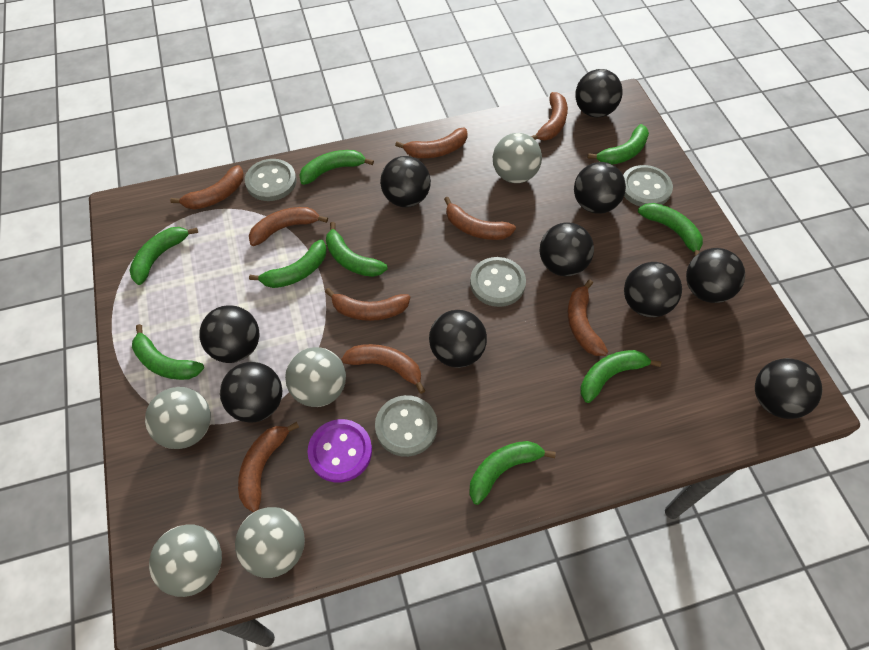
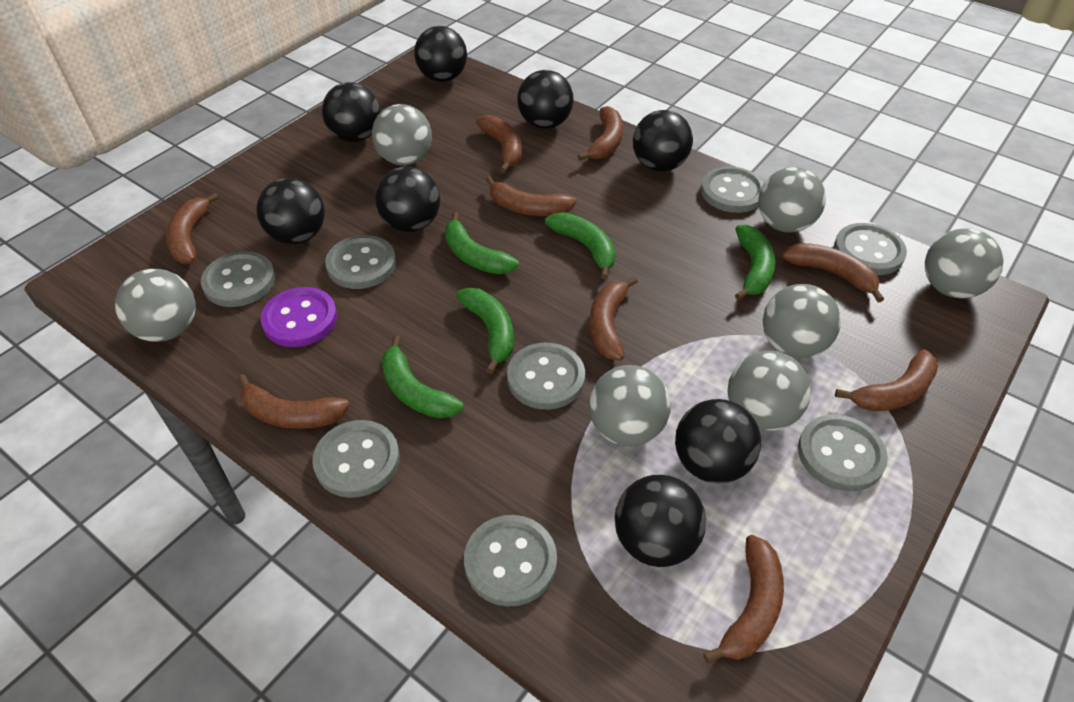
black ball: 10 -> 8
green banana: 9 -> 5
grey ball: 5 -> 7
grey button: 4 -> 8

